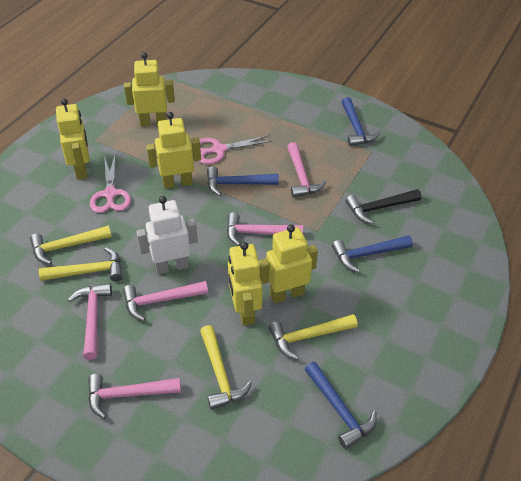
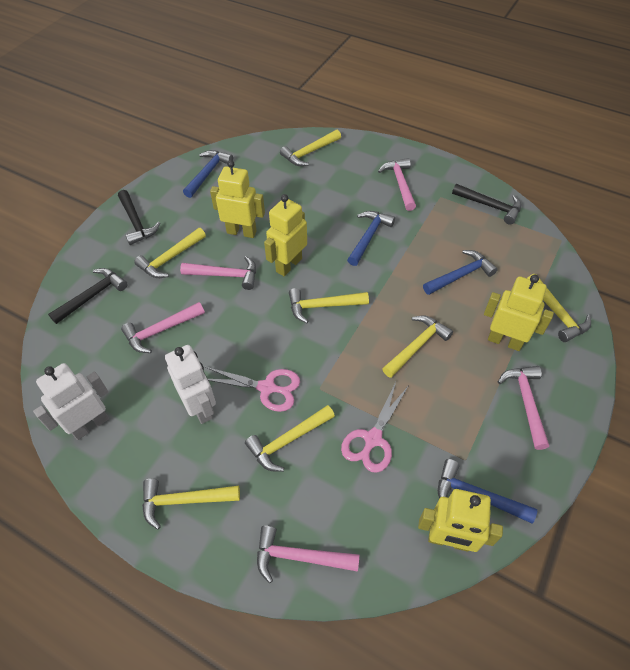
black hammer: 1 -> 3
white robot: 1 -> 2
yellow hammer: 4 -> 7
yellow robot: 5 -> 4

